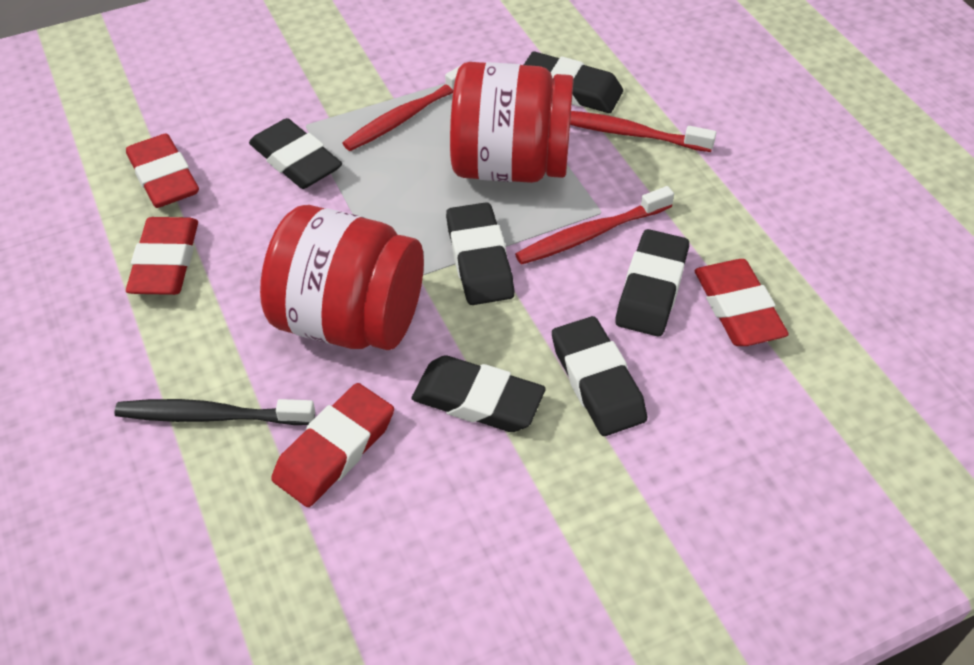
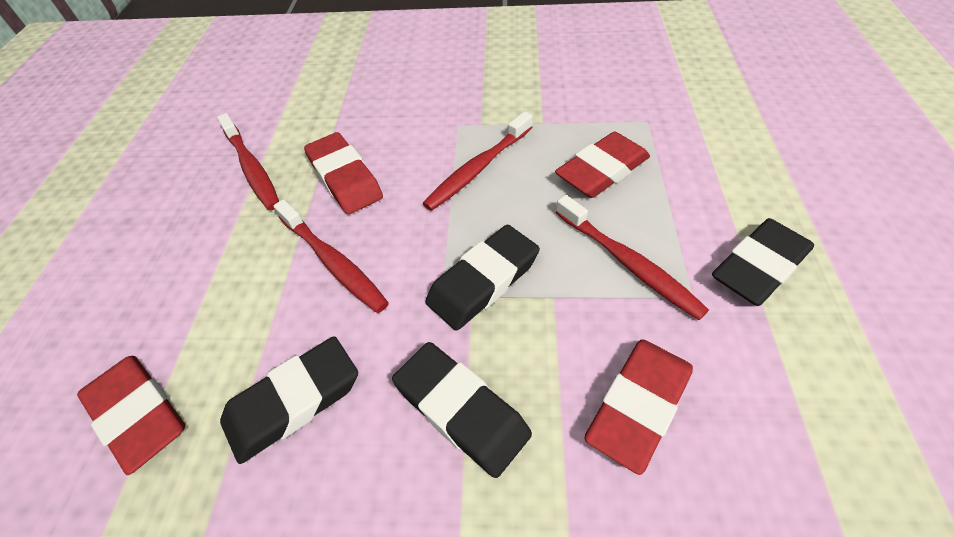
black eraser: 6 -> 4
black toothbrush: 1 -> 0
red jar: 2 -> 0
red toothbrush: 3 -> 4

